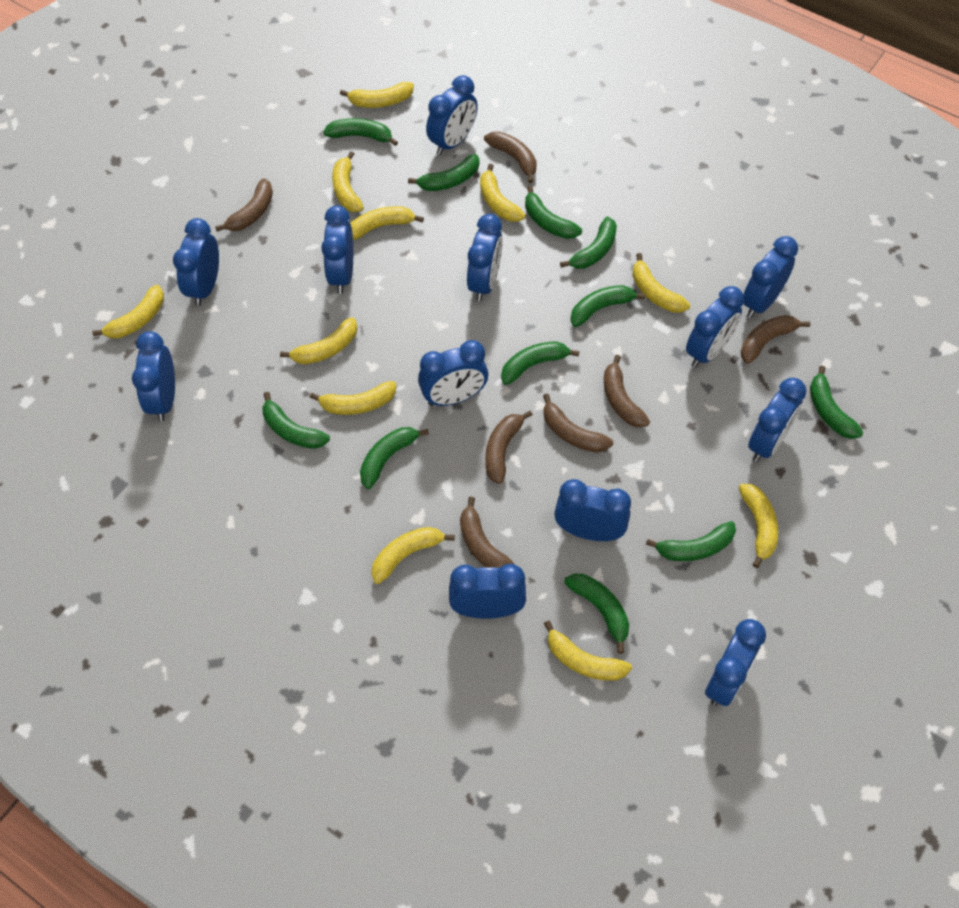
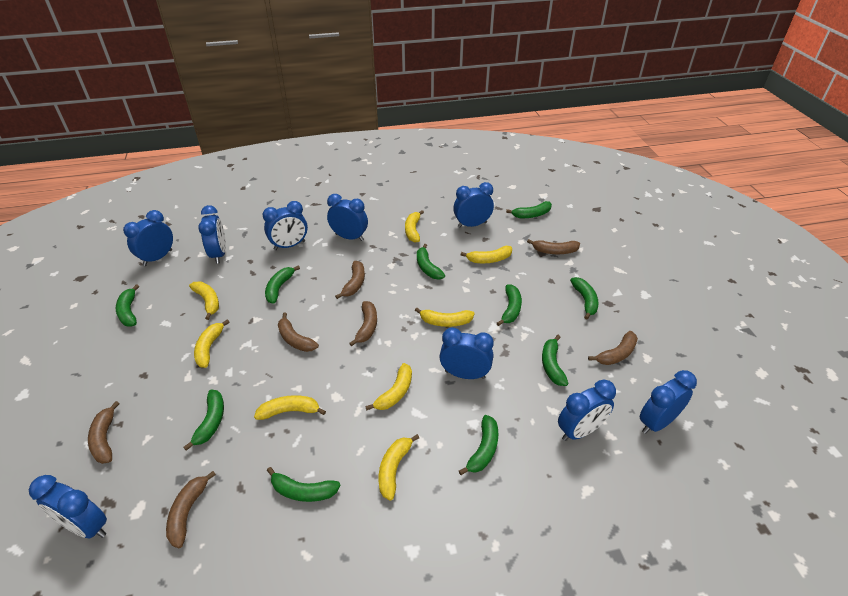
blue clock: 12 -> 9
green banana: 11 -> 10
yellow banana: 11 -> 8

